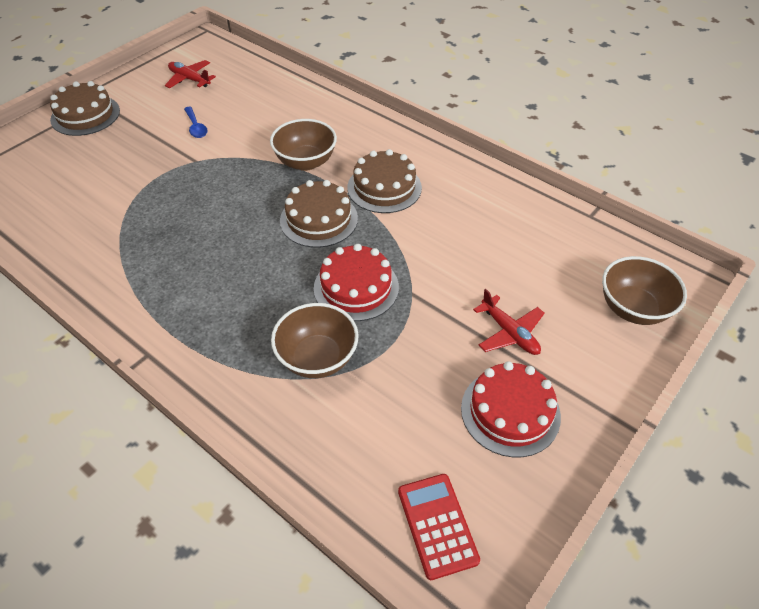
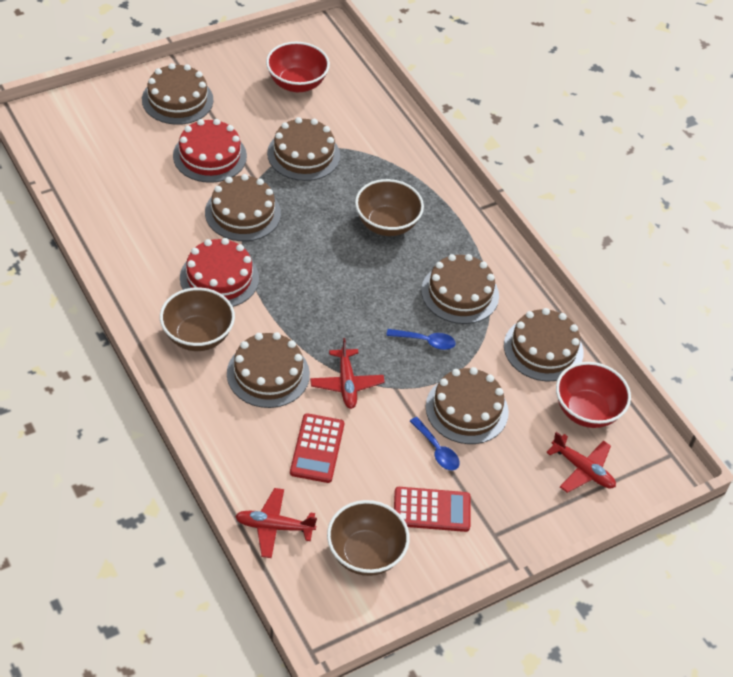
blue spoon: 1 -> 2
brown cake: 3 -> 7
red bowl: 0 -> 2
red calculator: 1 -> 2
red plane: 2 -> 3

